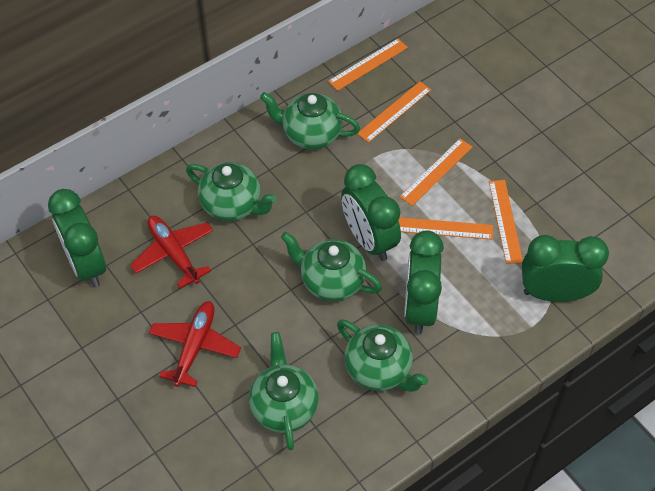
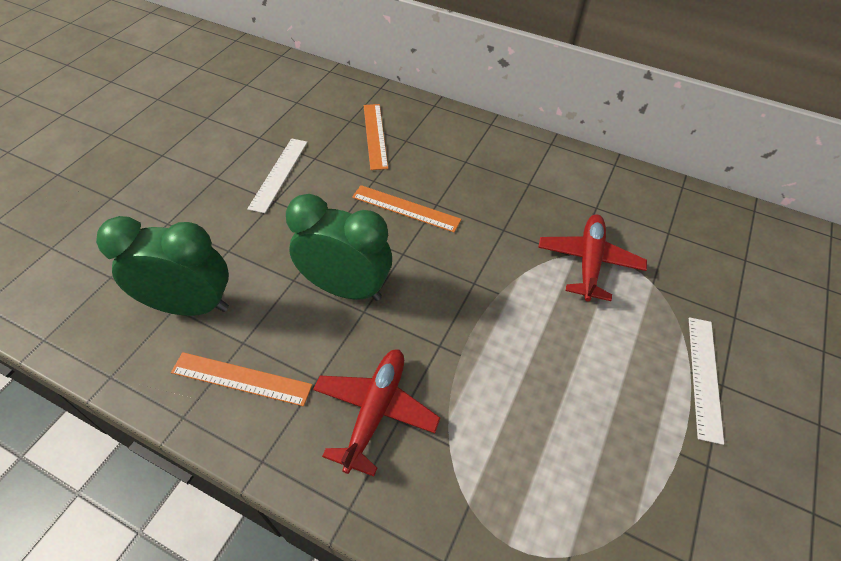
green clock: 4 -> 2
green teapot: 5 -> 0
orange ruler: 5 -> 3
white ruler: 0 -> 2

